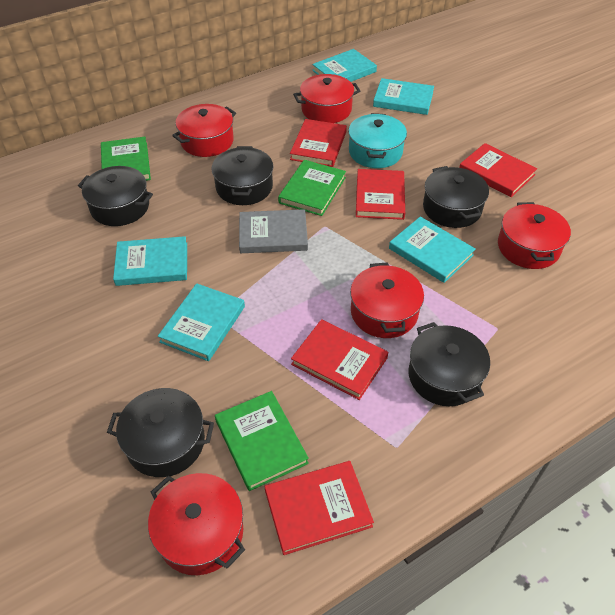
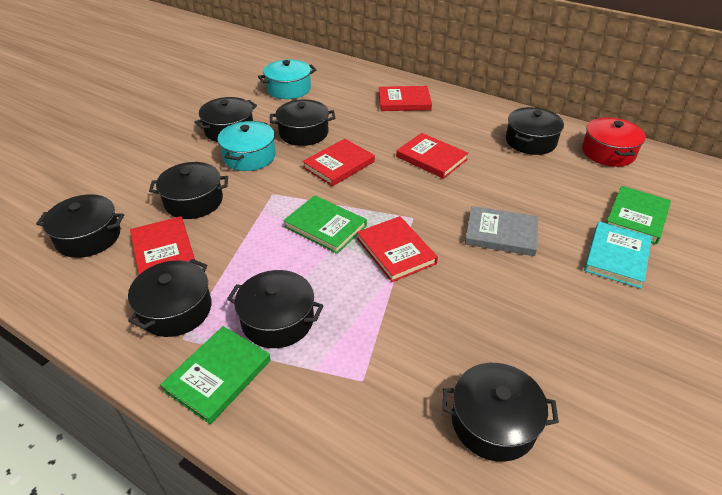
black pot: 5 -> 8
red pot: 5 -> 1
turquoise book: 5 -> 1
turquoise pot: 1 -> 2

